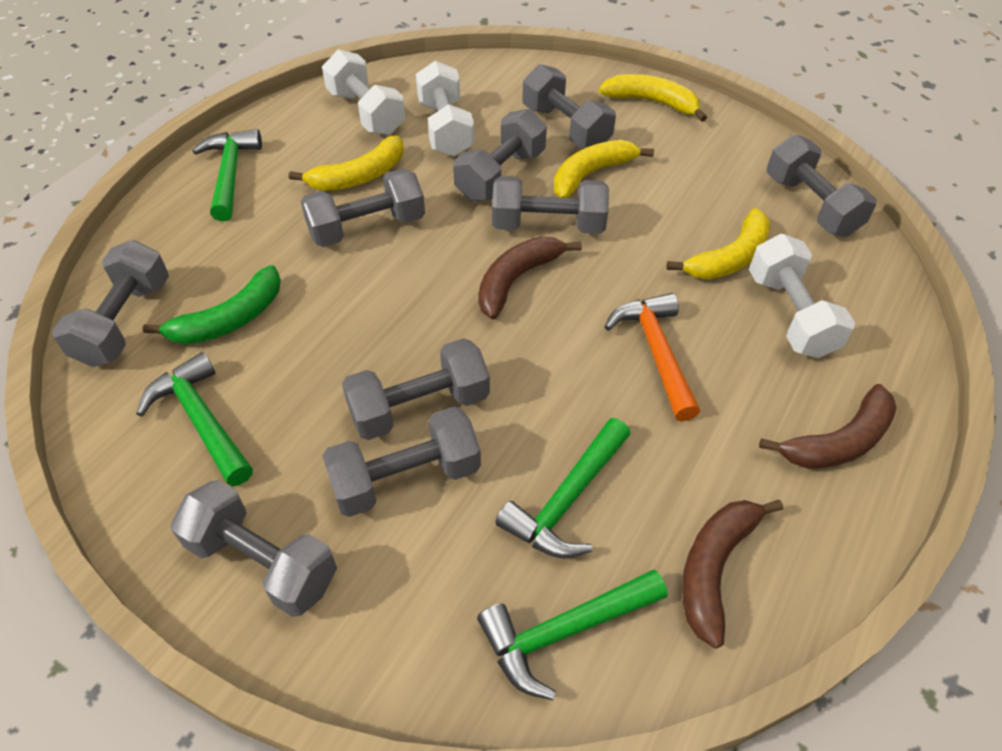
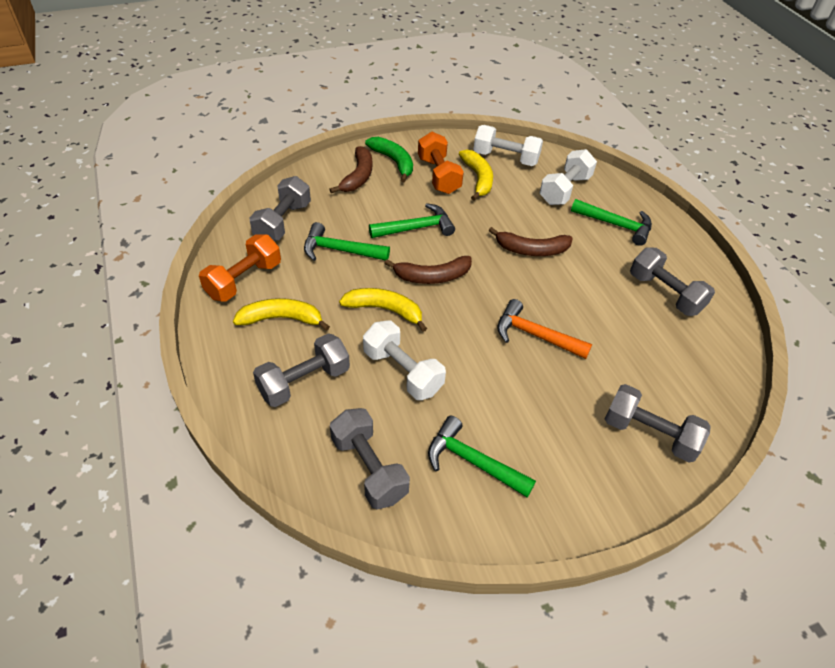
grey dumbbell: 9 -> 5
orange dumbbell: 0 -> 2
yellow banana: 4 -> 3

